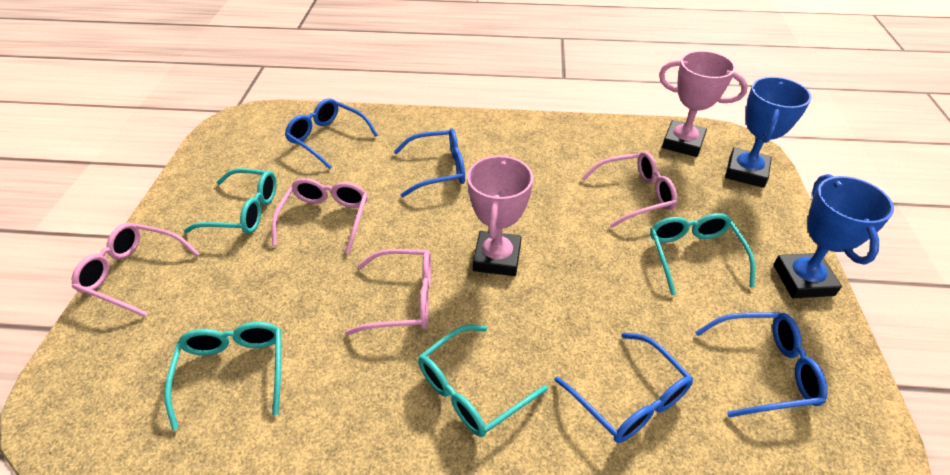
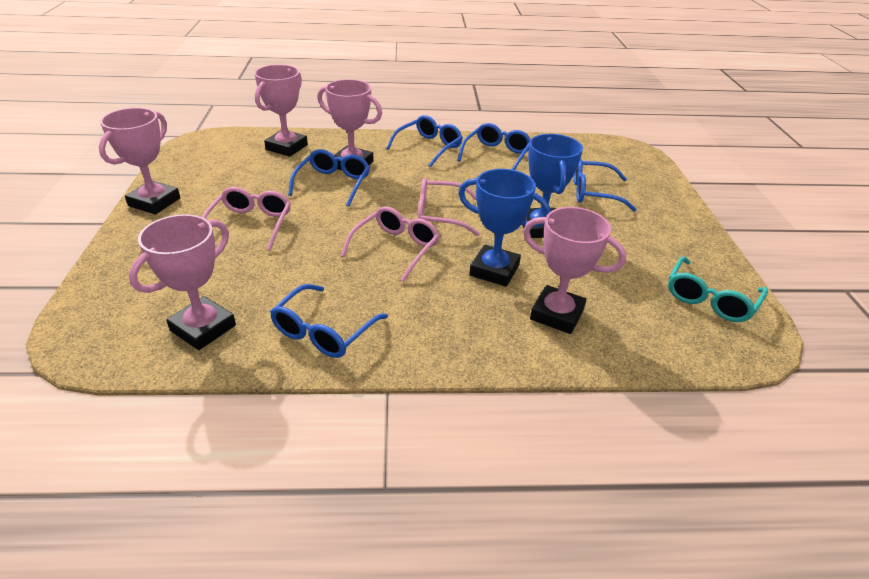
blue glasses: 4 -> 5
pink glasses: 4 -> 3
pink trophy: 2 -> 5
turquoise glasses: 4 -> 1

